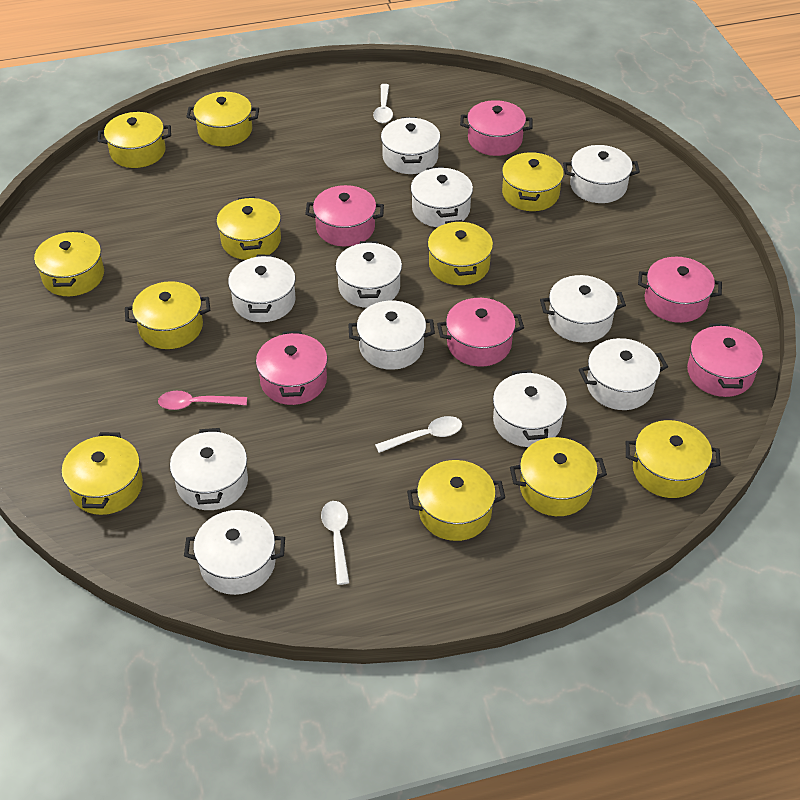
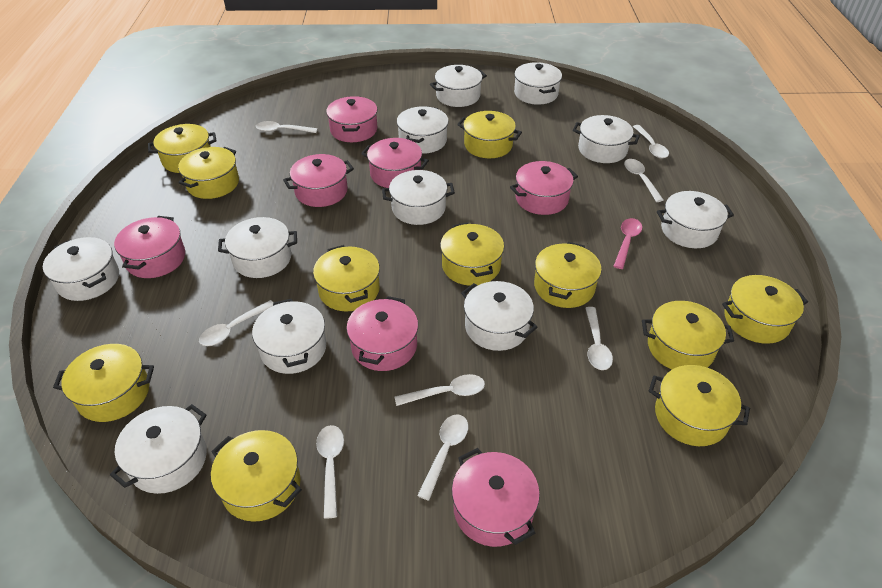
pink pot: 6 -> 7
white spoon: 3 -> 8

